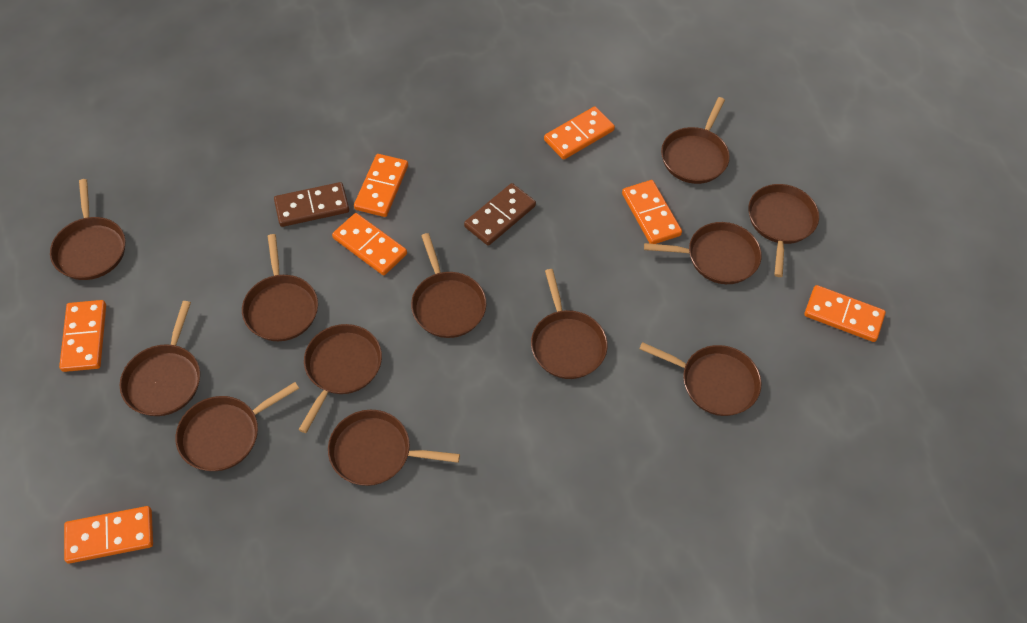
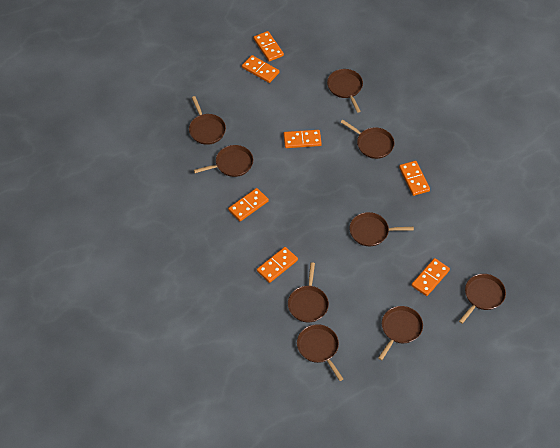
brown domino: 2 -> 0
brown pan: 12 -> 9

